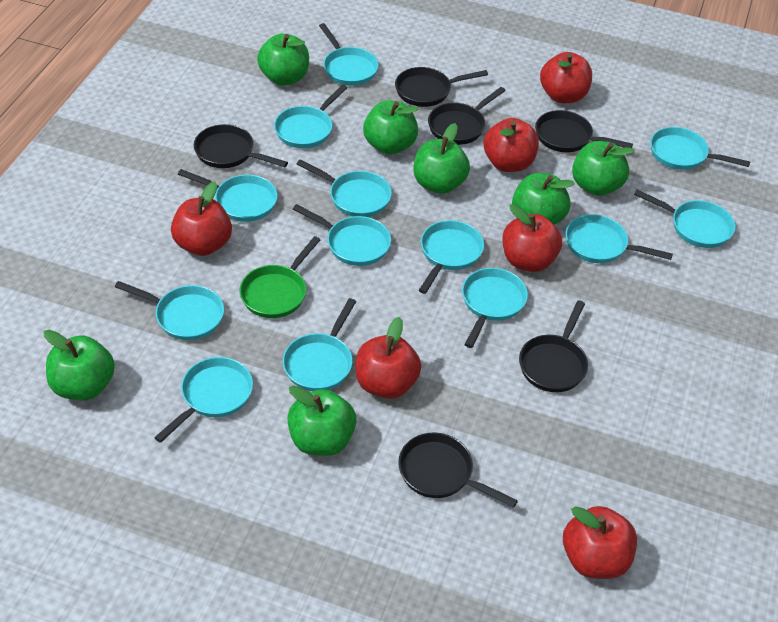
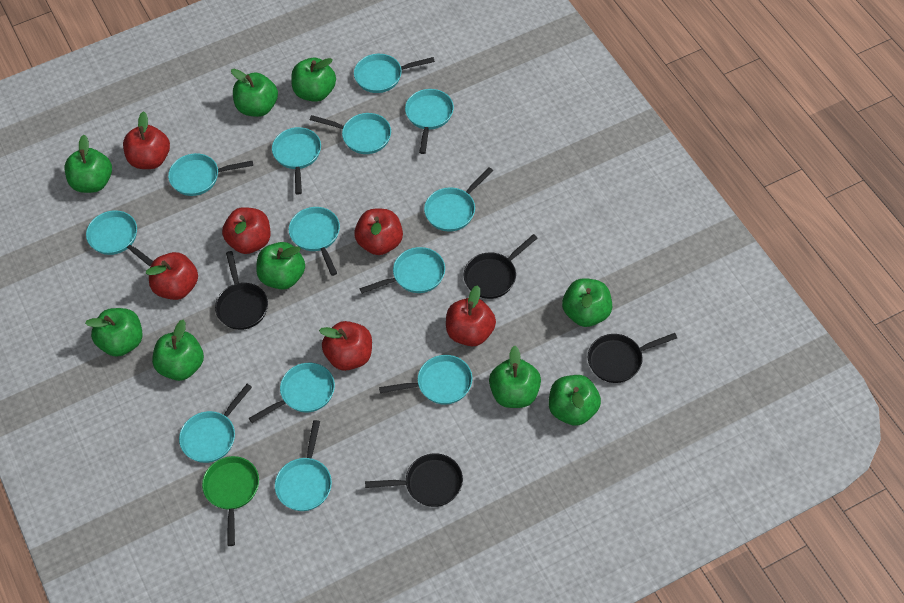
black pan: 6 -> 4
green apple: 7 -> 9

